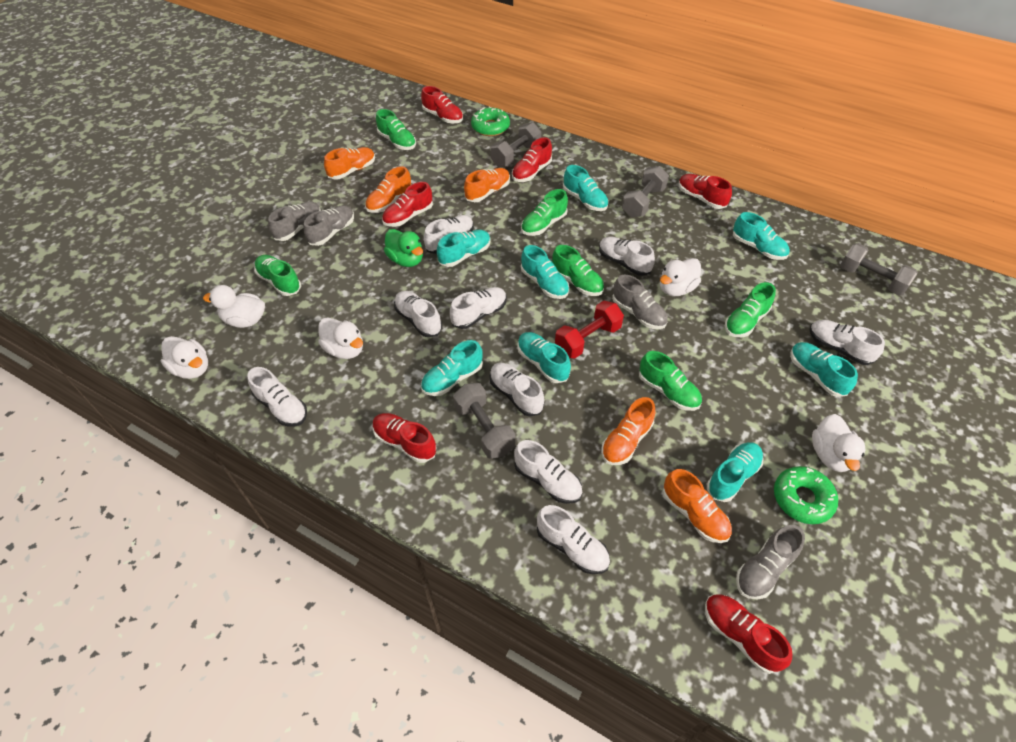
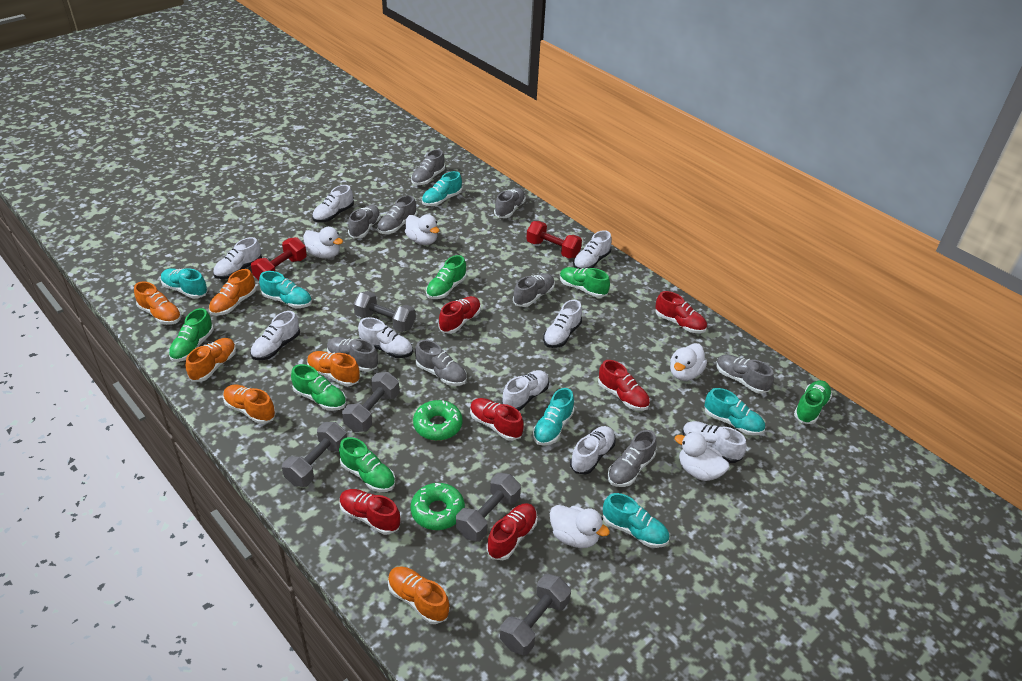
green duck: 1 -> 0
grey dumbbell: 4 -> 5
grey shoe: 4 -> 9
orange shoe: 5 -> 6
red dumbbell: 1 -> 2
turquoise shoe: 8 -> 6

